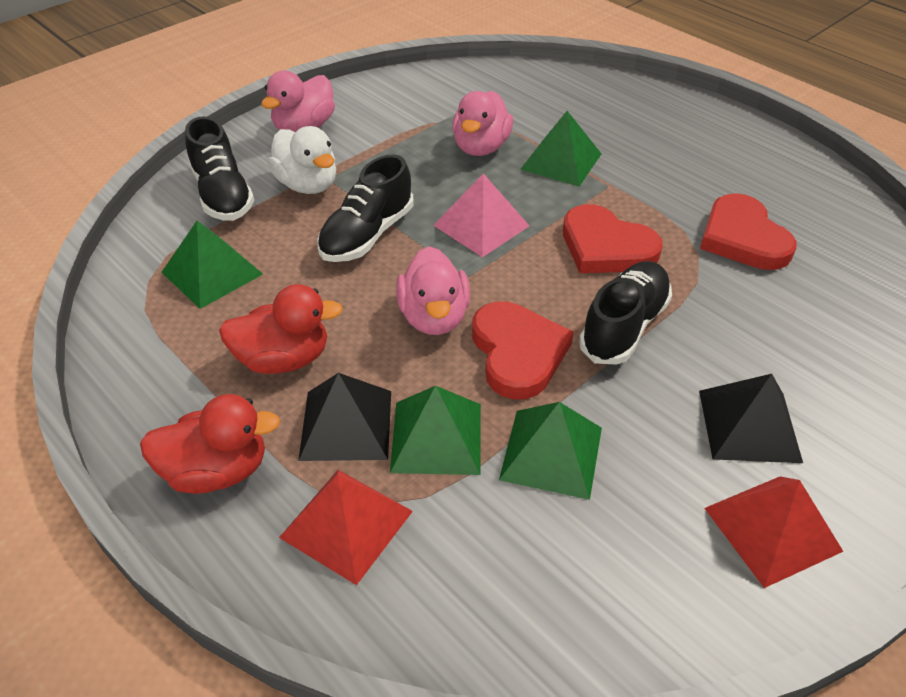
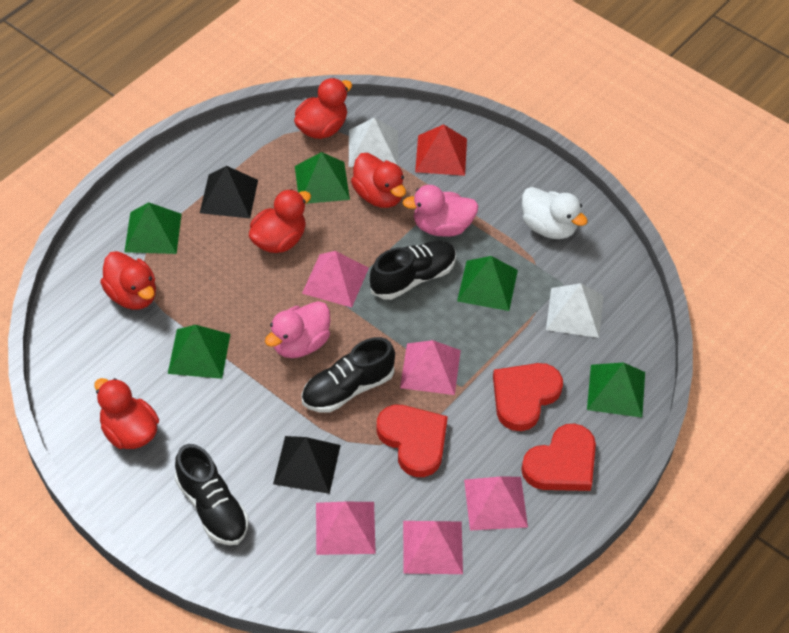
green pyramid: 4 -> 5
pink duck: 3 -> 2
pink pyramid: 1 -> 5
red duck: 2 -> 5
red pyramid: 2 -> 1
white pyramid: 0 -> 2

